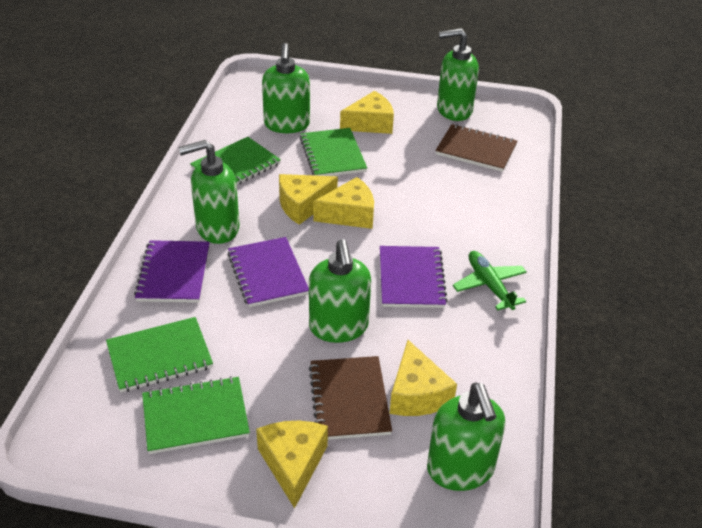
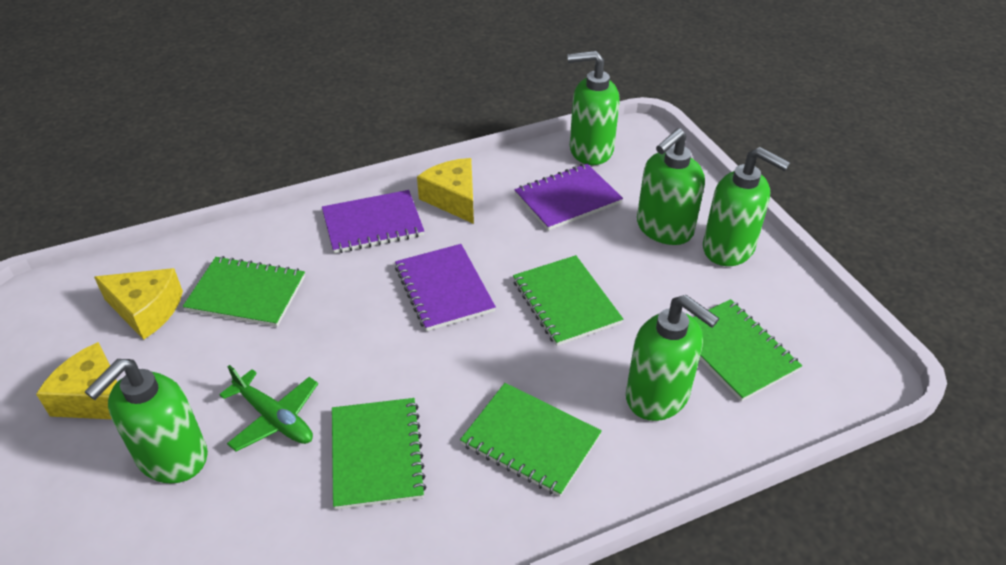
brown notebook: 2 -> 0
green notebook: 4 -> 5
yellow cheese: 5 -> 3

